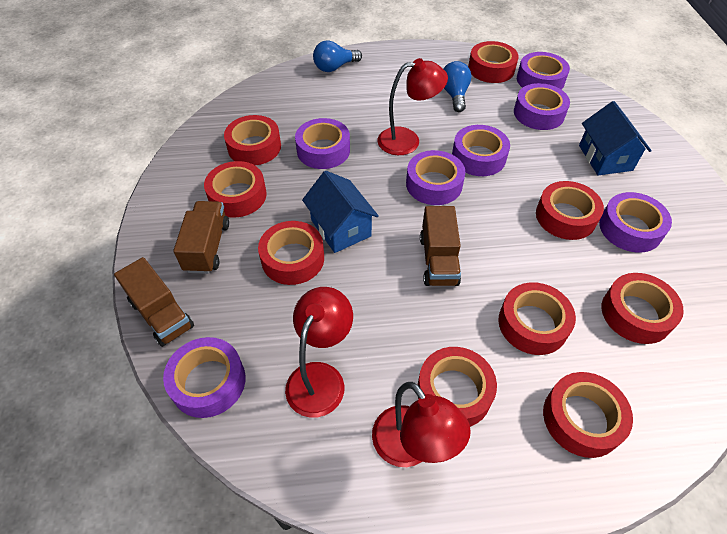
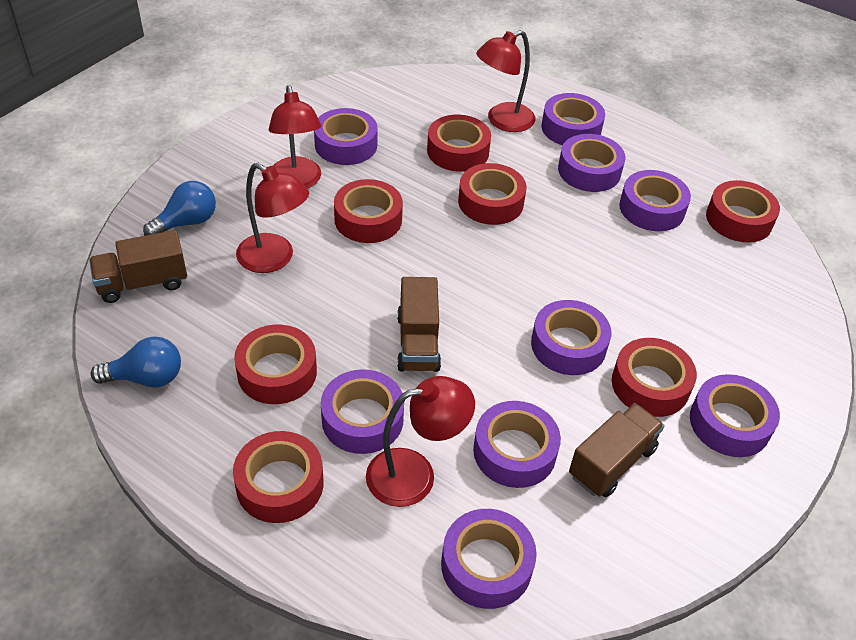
blue house: 2 -> 0
purple tape: 7 -> 9
red lamp: 3 -> 4
red tape: 9 -> 7

